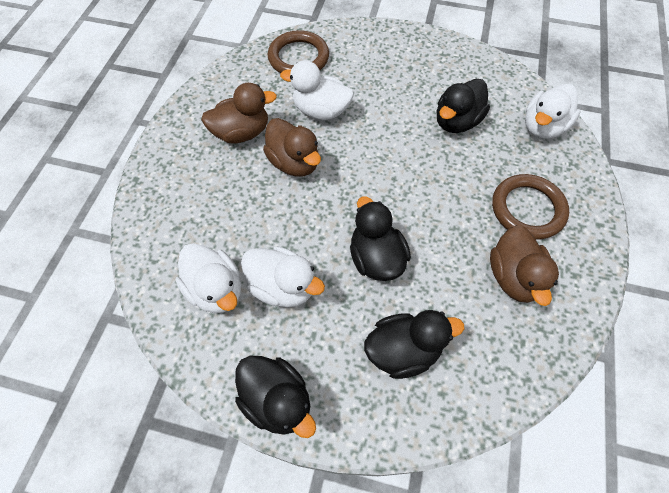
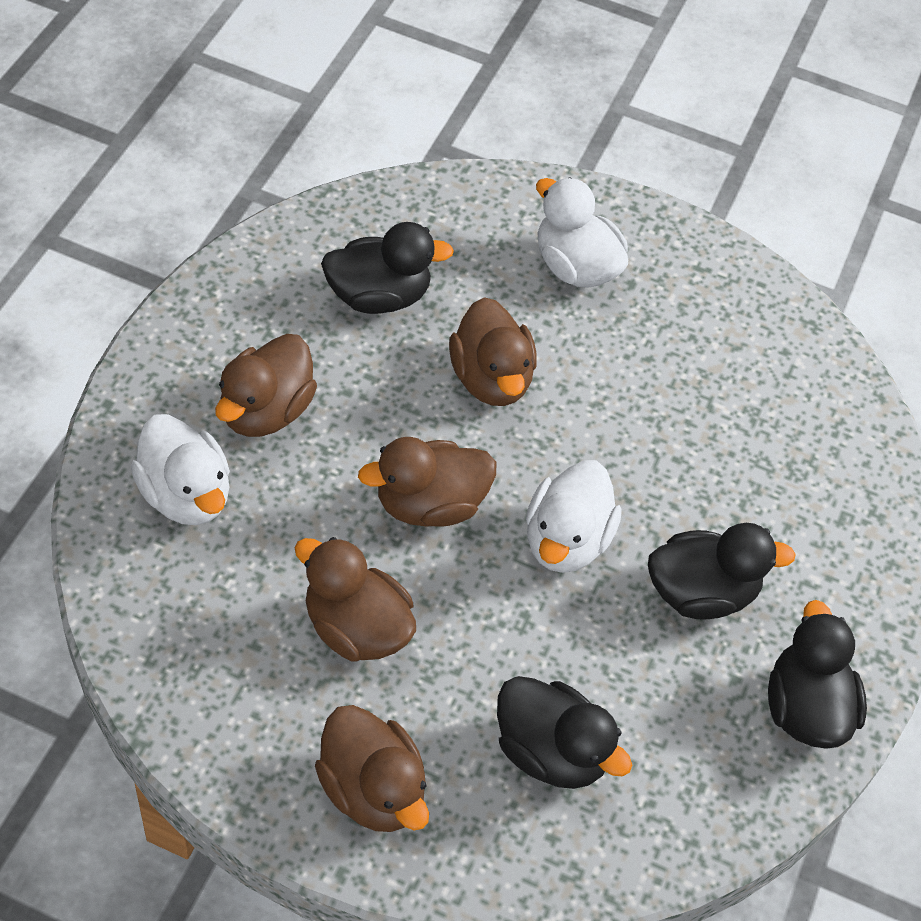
brown duck: 3 -> 5
brown ring: 2 -> 0
white duck: 4 -> 3

